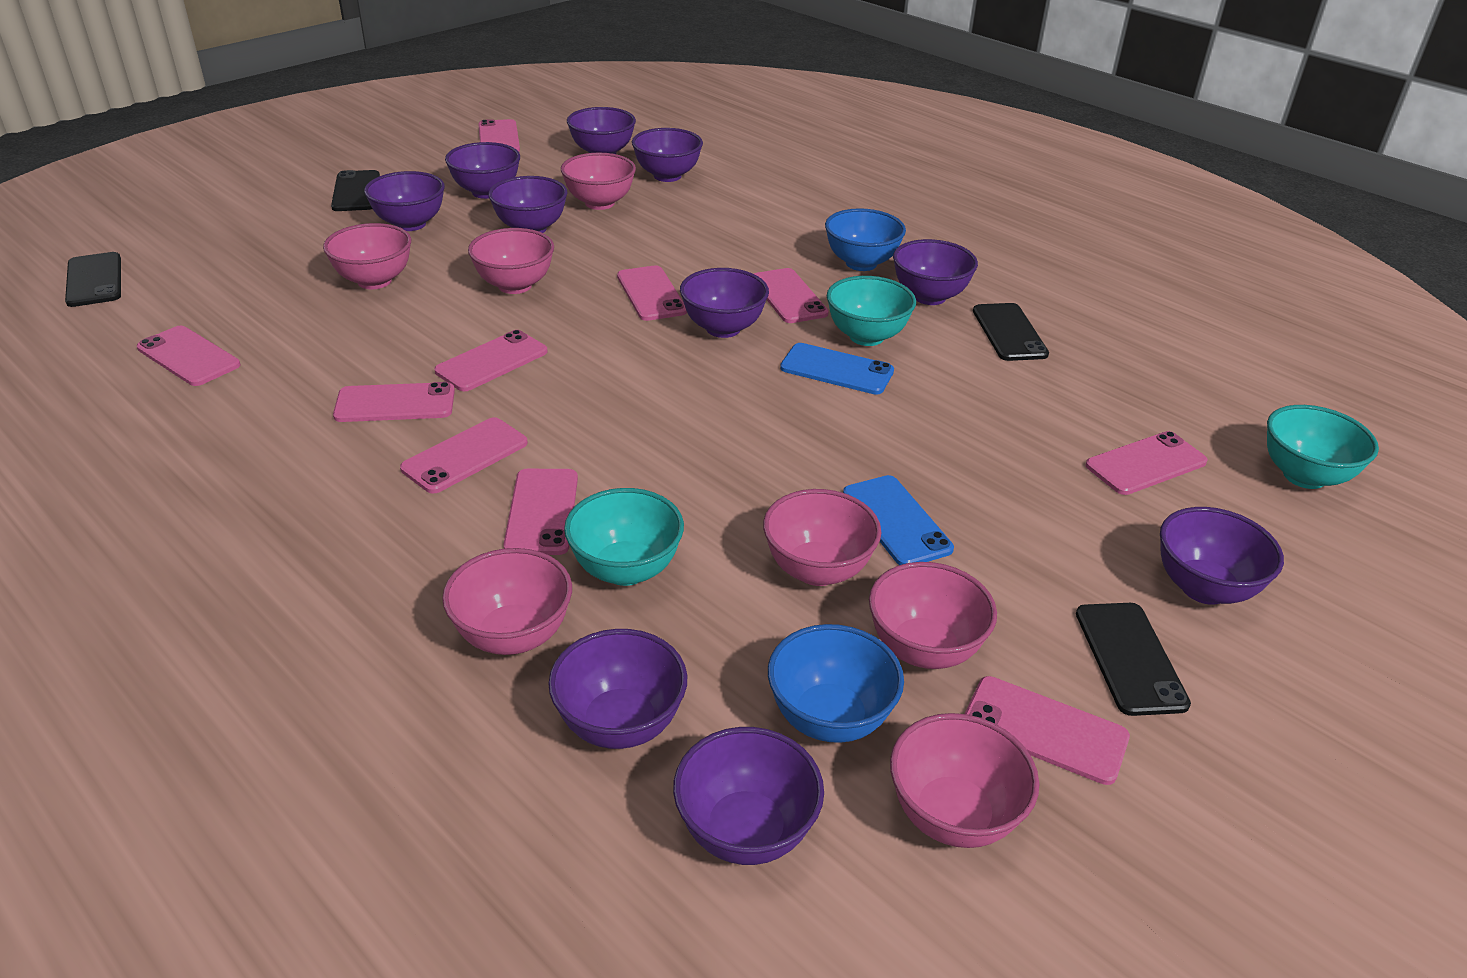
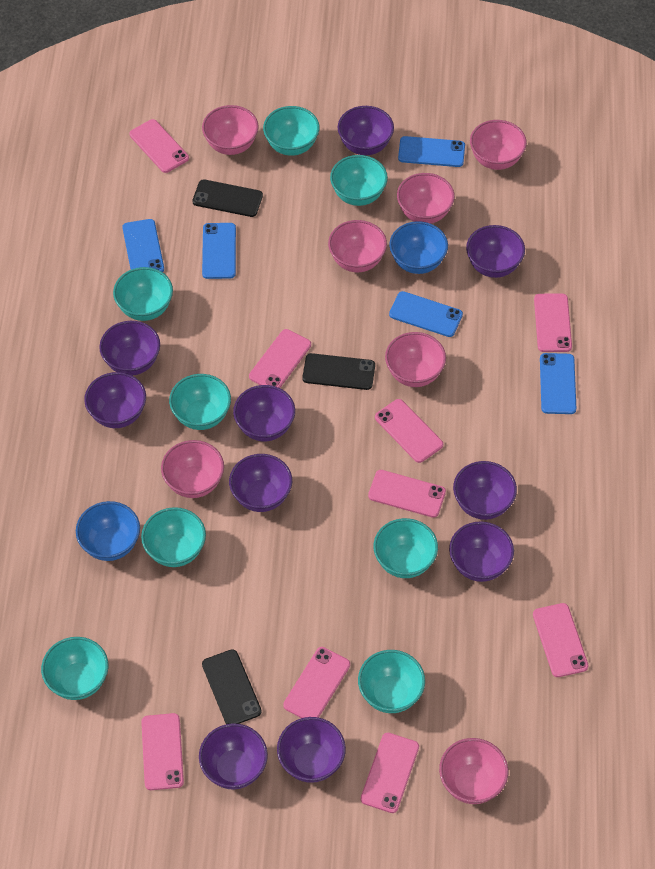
black phone: 4 -> 3
blue phone: 2 -> 5
pink phone: 10 -> 9
turquoise bowl: 3 -> 8

